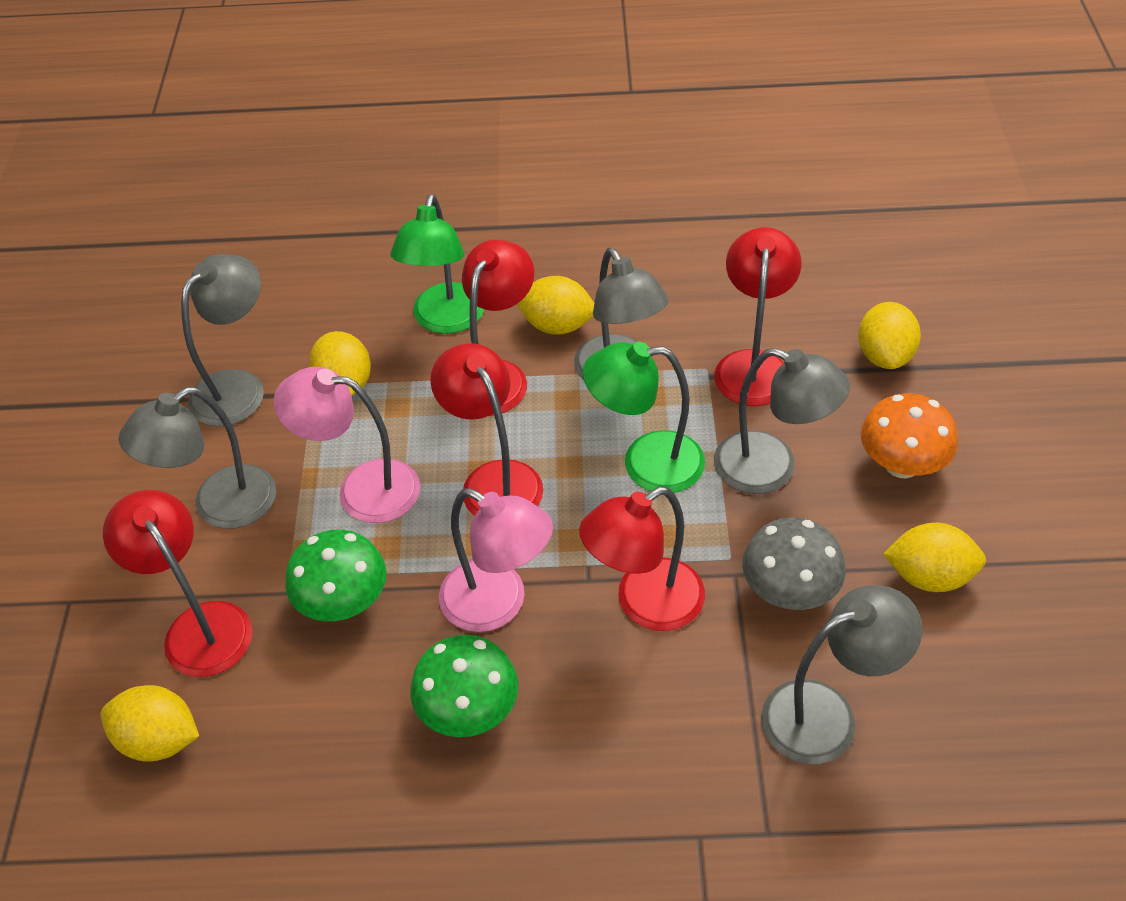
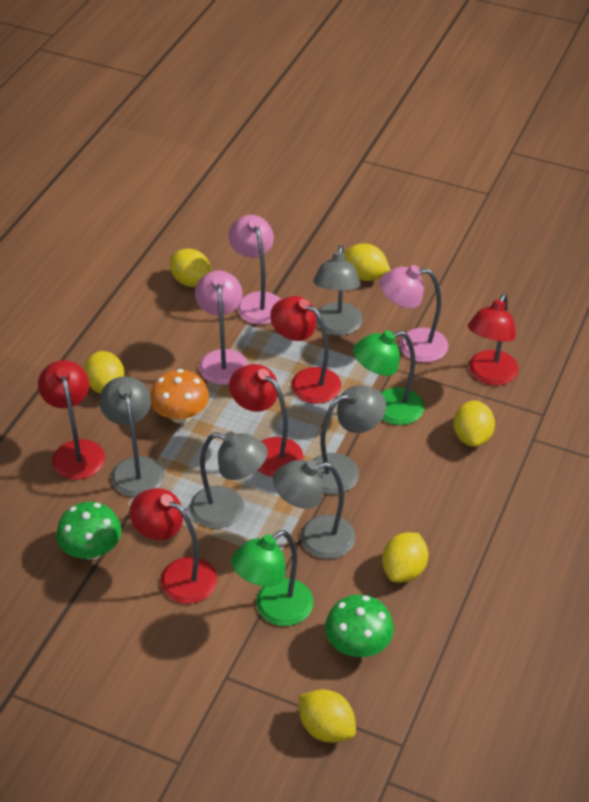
grey mushroom: 1 -> 0
pink lamp: 2 -> 3
yellow lemon: 5 -> 6

